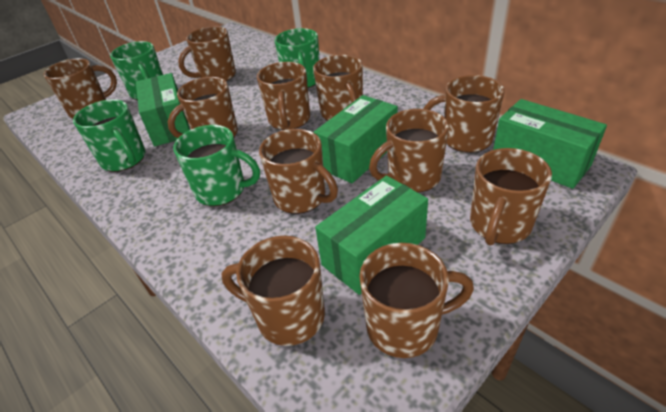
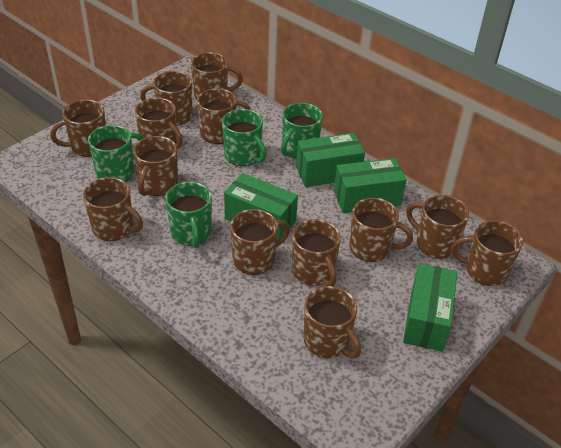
brown mug: 11 -> 13

